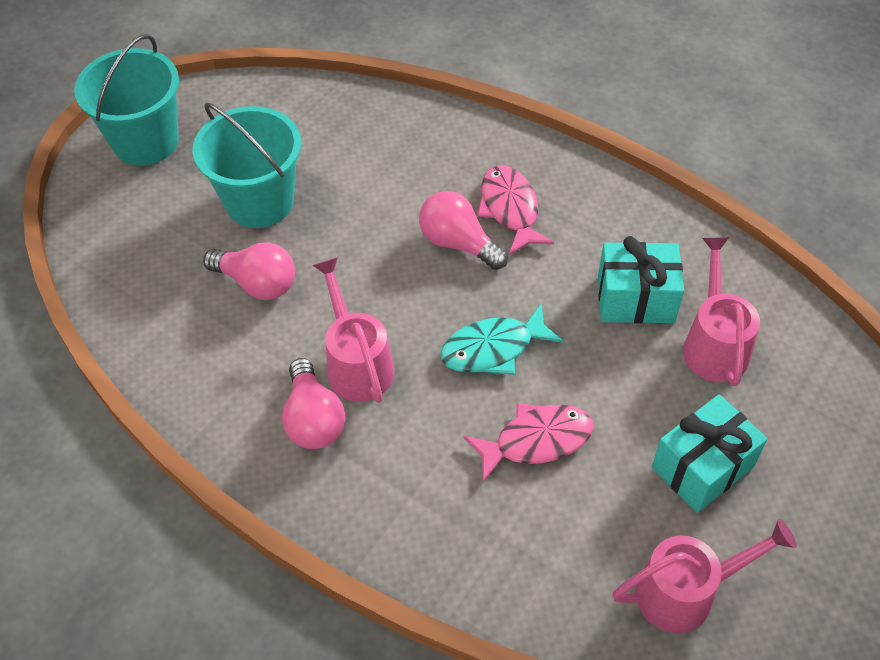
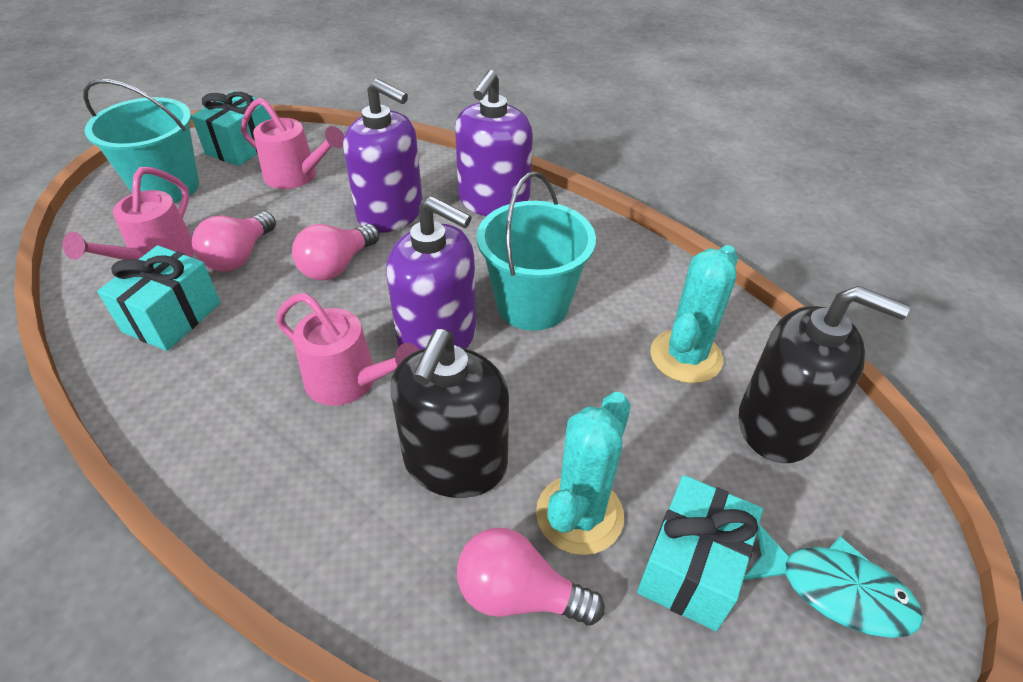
black soap dispenser: 0 -> 2
pink fish: 2 -> 0
purple soap dispenser: 0 -> 3
turquoise cactus: 0 -> 2
turquoise gift: 2 -> 3

